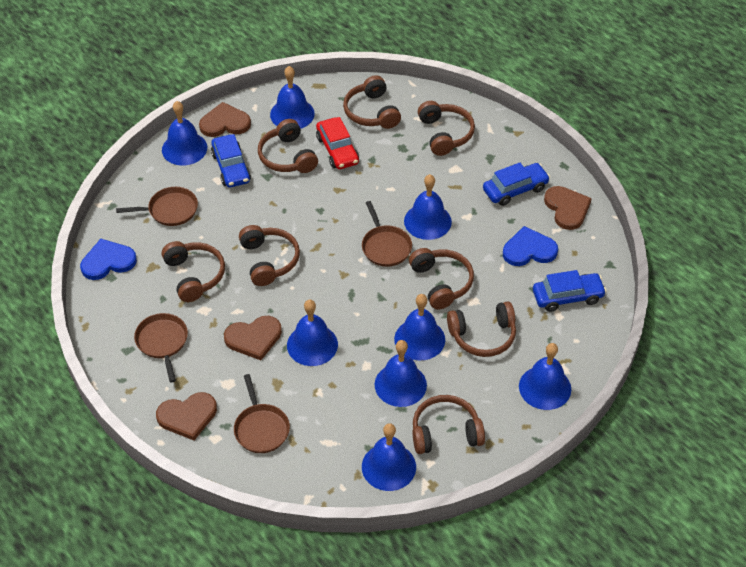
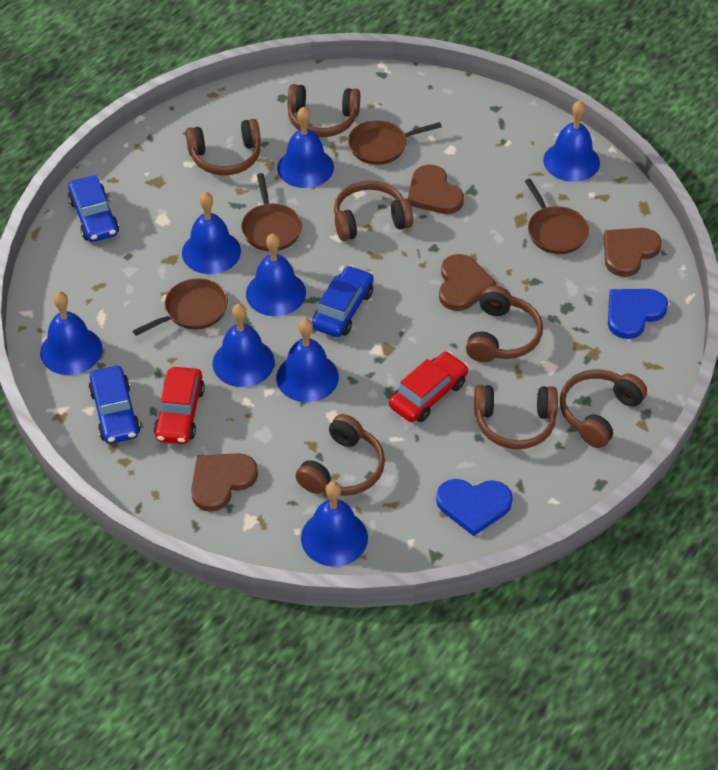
brown headphones: 8 -> 7
red car: 1 -> 2

